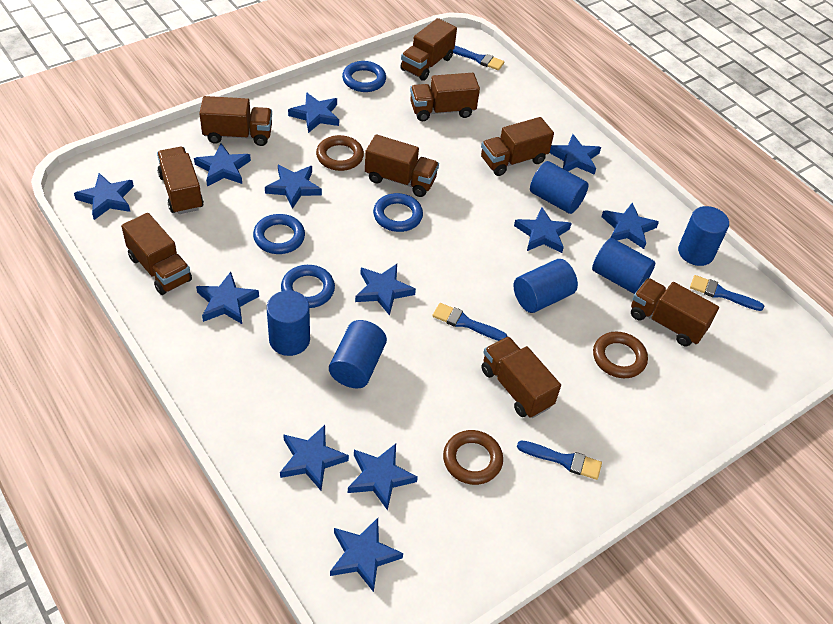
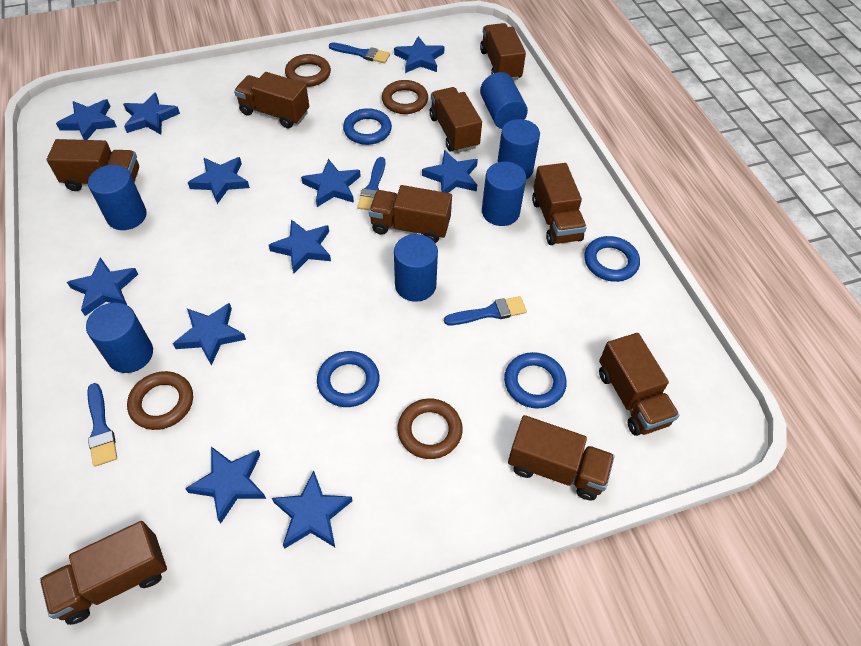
blue star: 12 -> 11
brown ring: 3 -> 4

